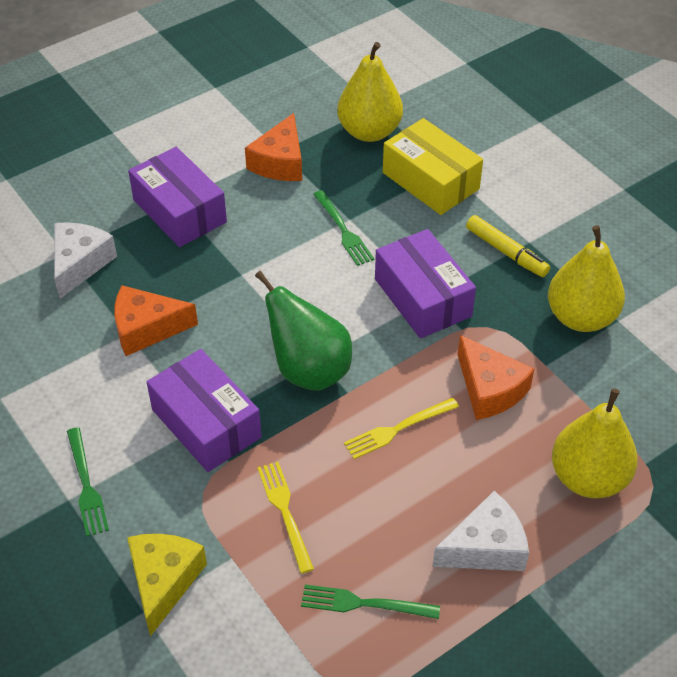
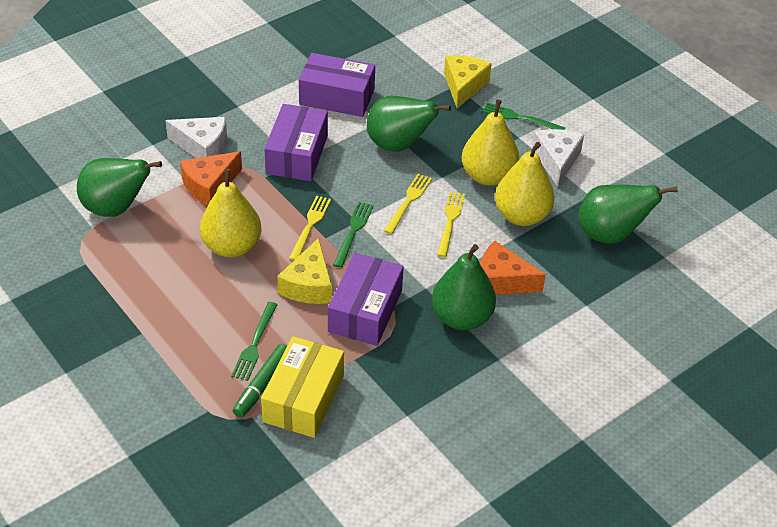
green marker: 0 -> 1
green pear: 1 -> 4
orange cheese: 3 -> 2
yellow cheese: 1 -> 2
yellow fork: 2 -> 3
yellow marker: 1 -> 0

